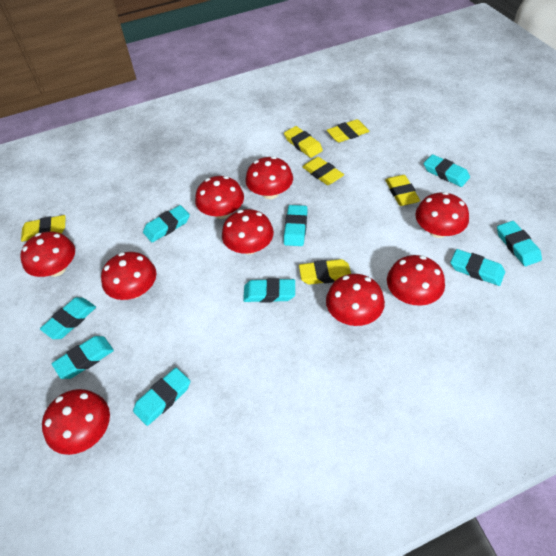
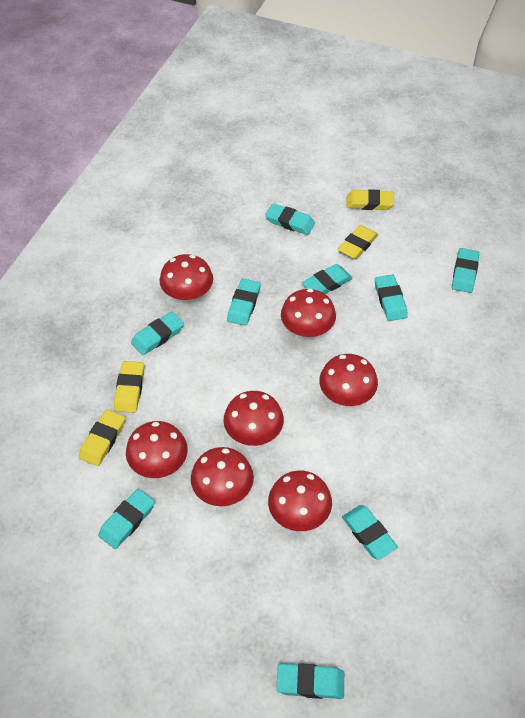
red mushroom: 9 -> 7
yellow eraser: 6 -> 4

